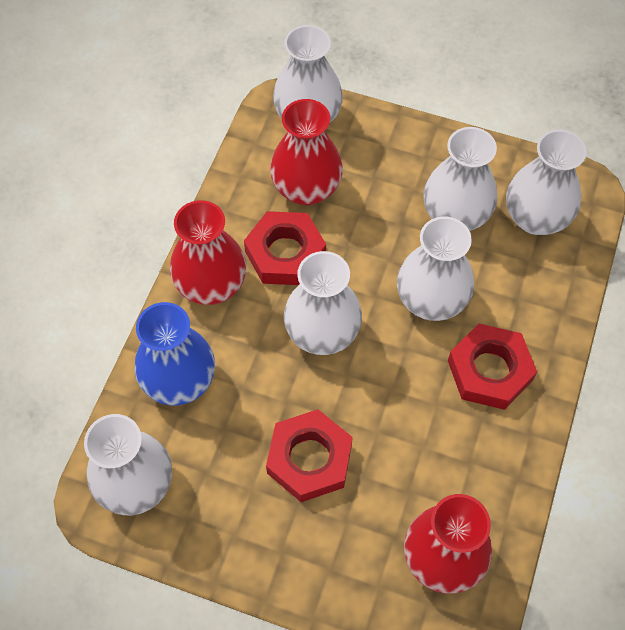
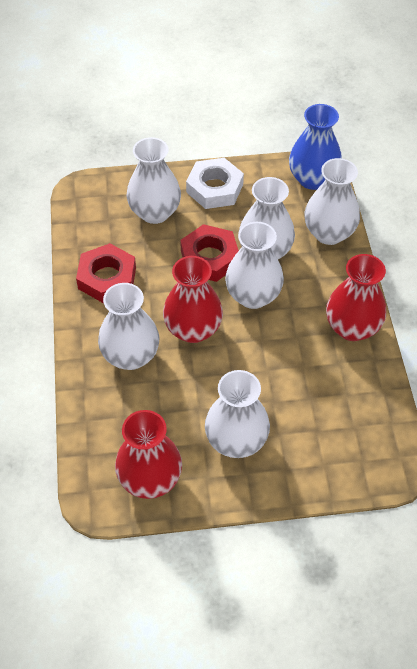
red nut: 3 -> 2
white nut: 0 -> 1

